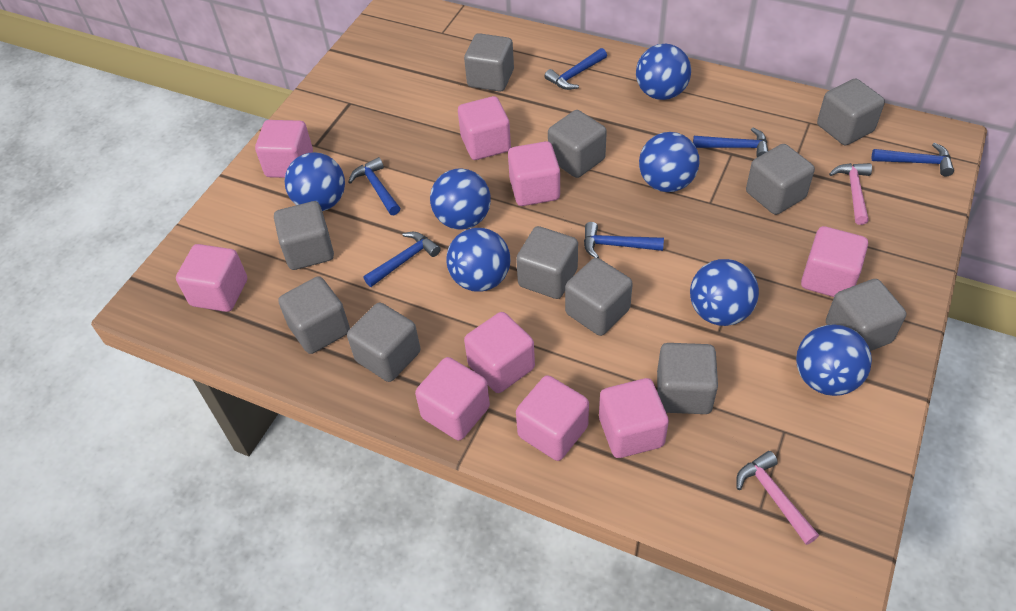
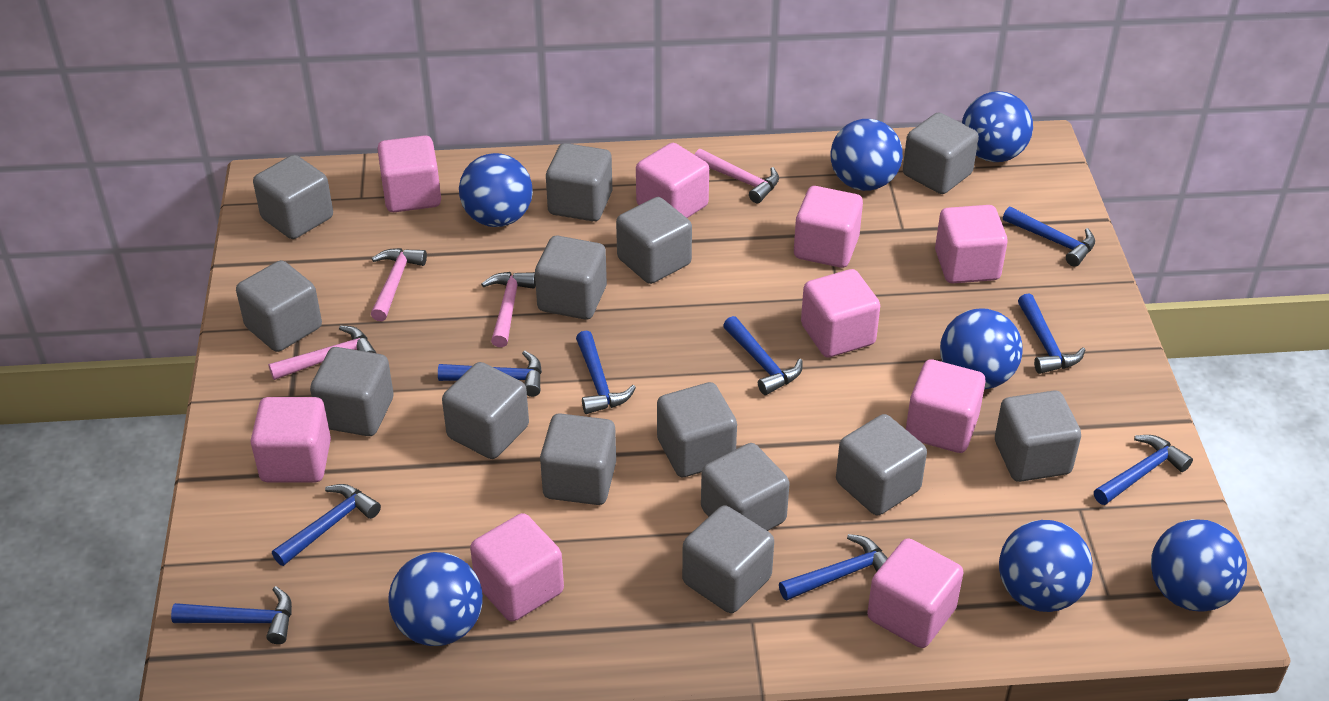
blue hammer: 6 -> 9
grey cube: 11 -> 14
pink hammer: 2 -> 4

